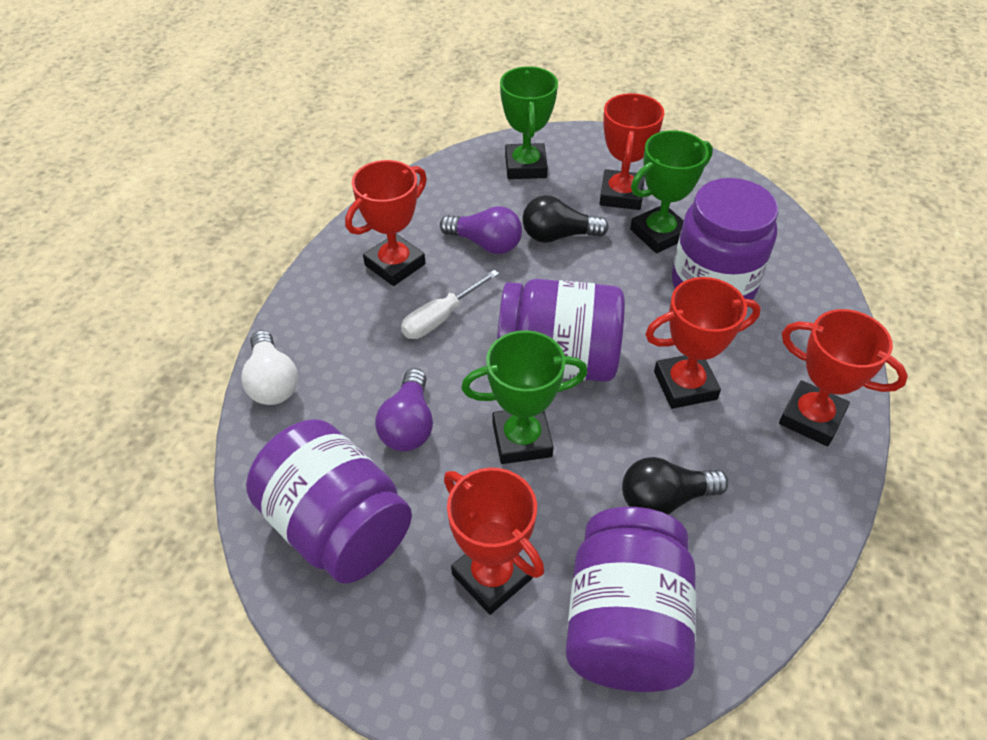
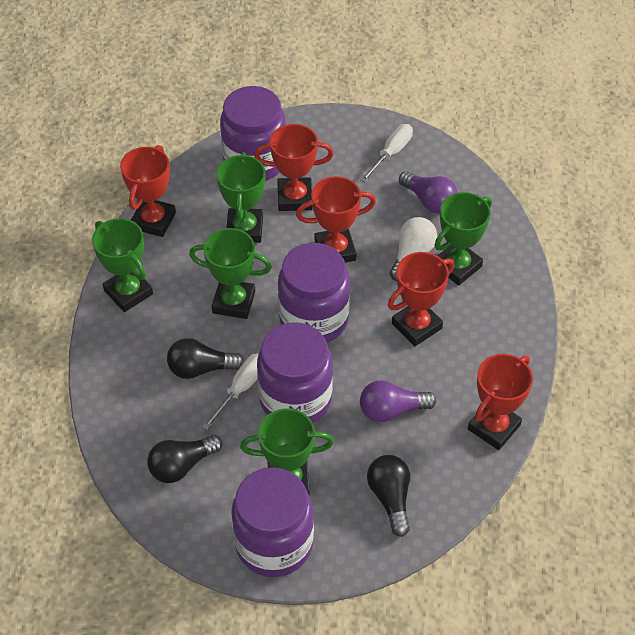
black light bulb: 2 -> 3
green trophy: 3 -> 5
white screwdriver: 1 -> 2

